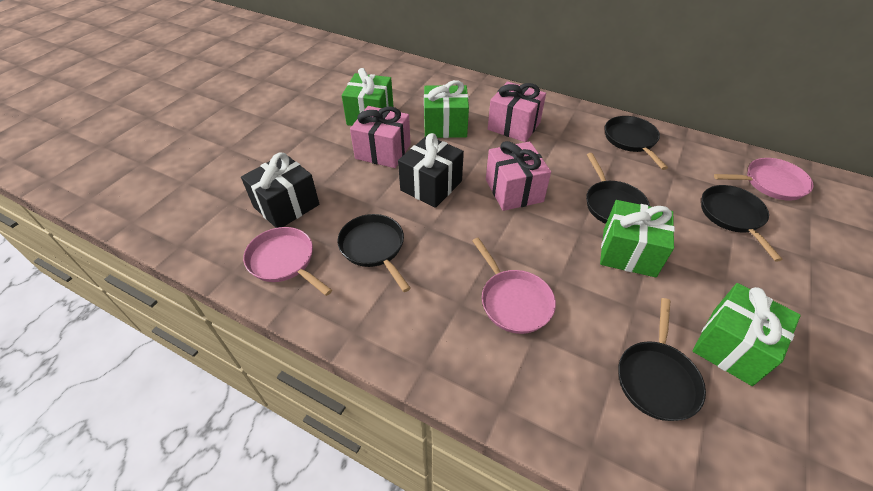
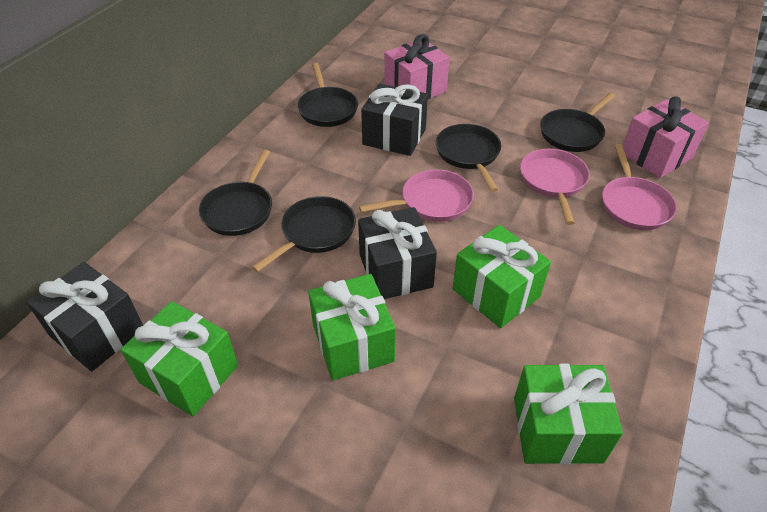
black gift: 2 -> 3
pink gift: 3 -> 2

